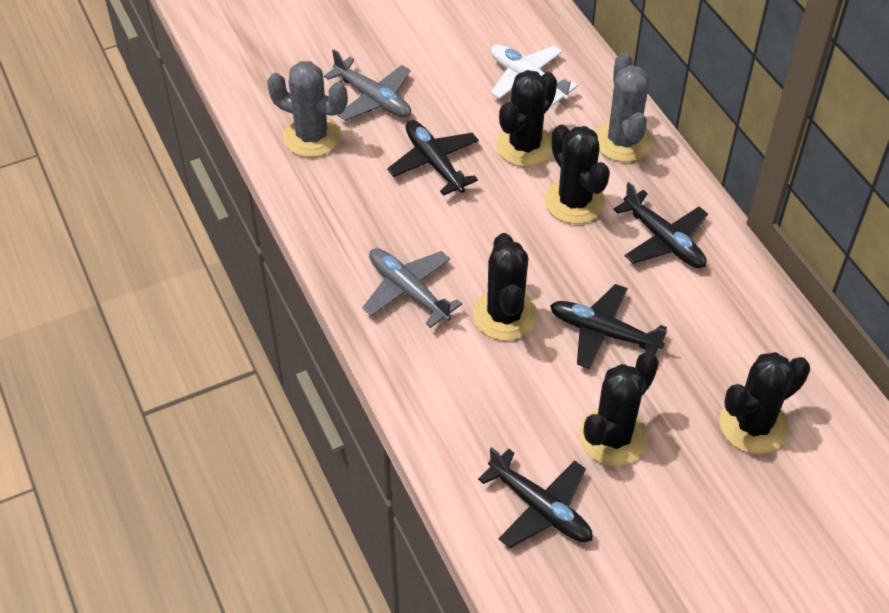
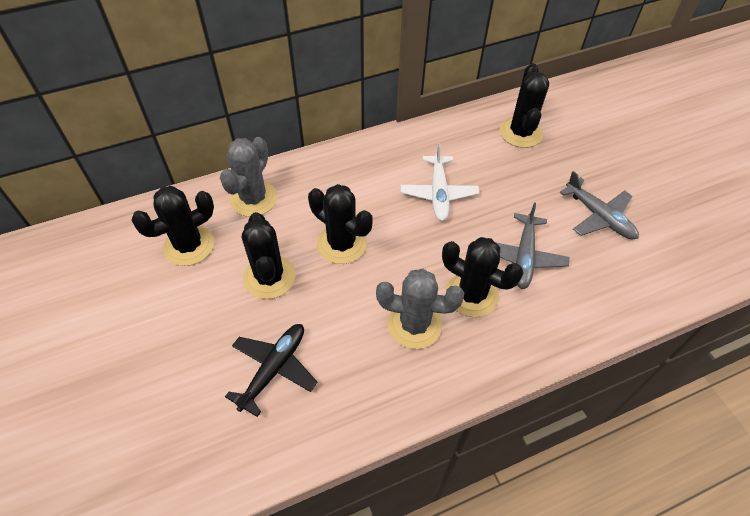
black plane: 4 -> 1

